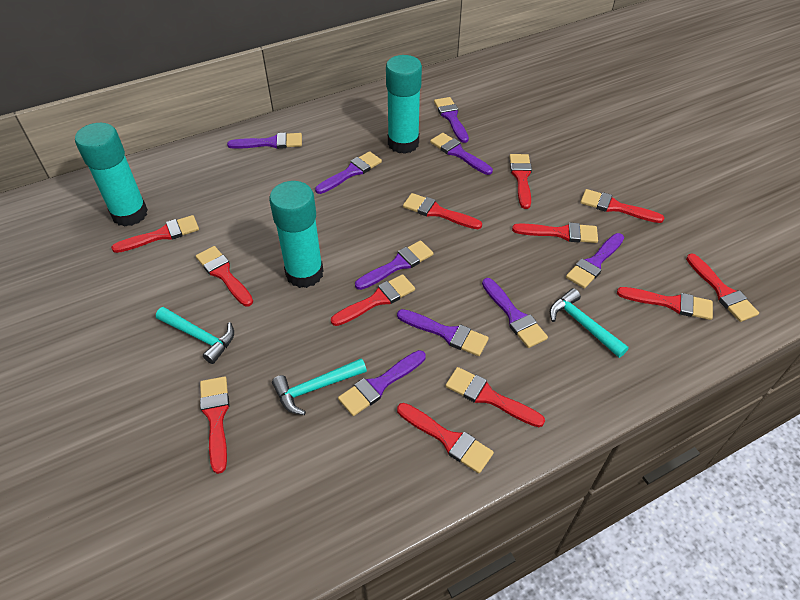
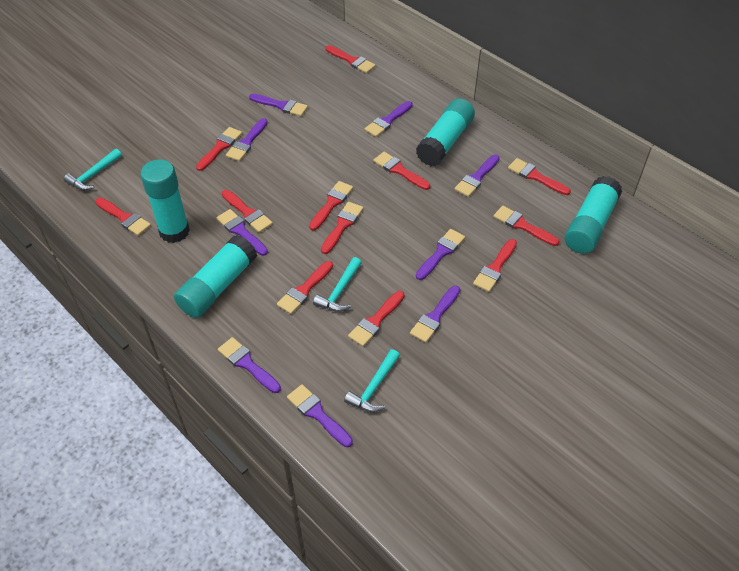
turquoise glue stick: 3 -> 4

